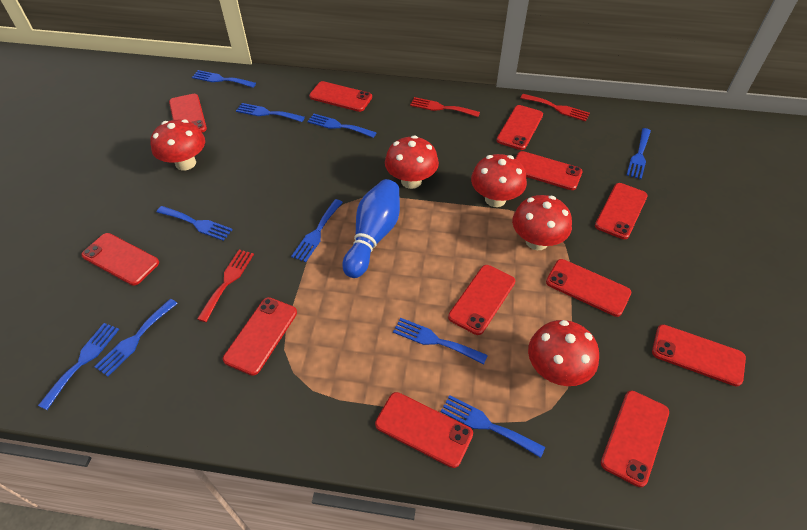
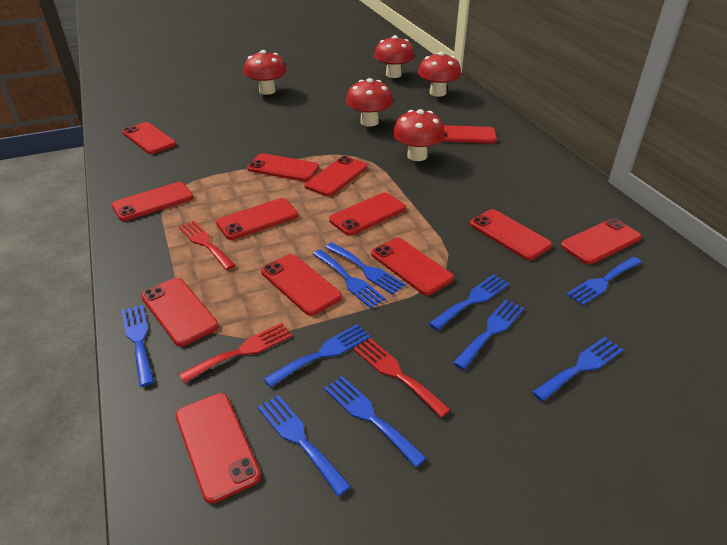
blue bowling pin: 1 -> 0
red phone: 12 -> 13

